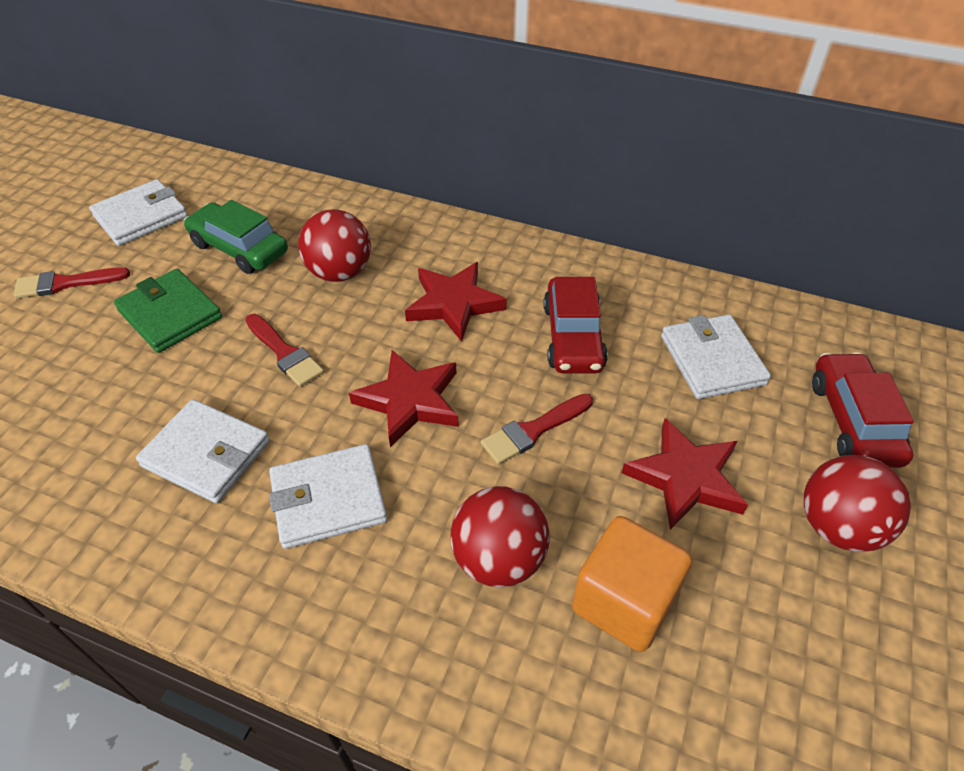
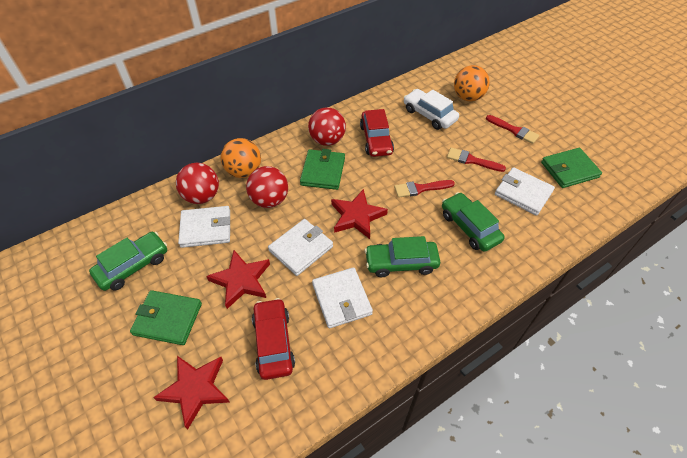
green car: 1 -> 3
green wallet: 1 -> 3
orange ball: 0 -> 2
orange cube: 1 -> 0
white car: 0 -> 1

